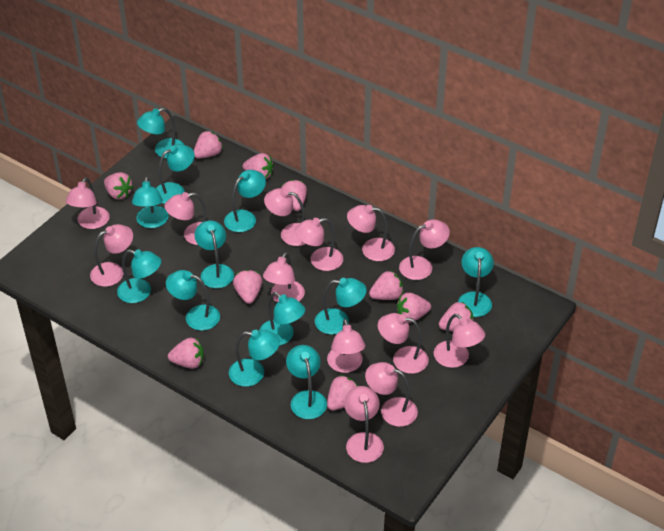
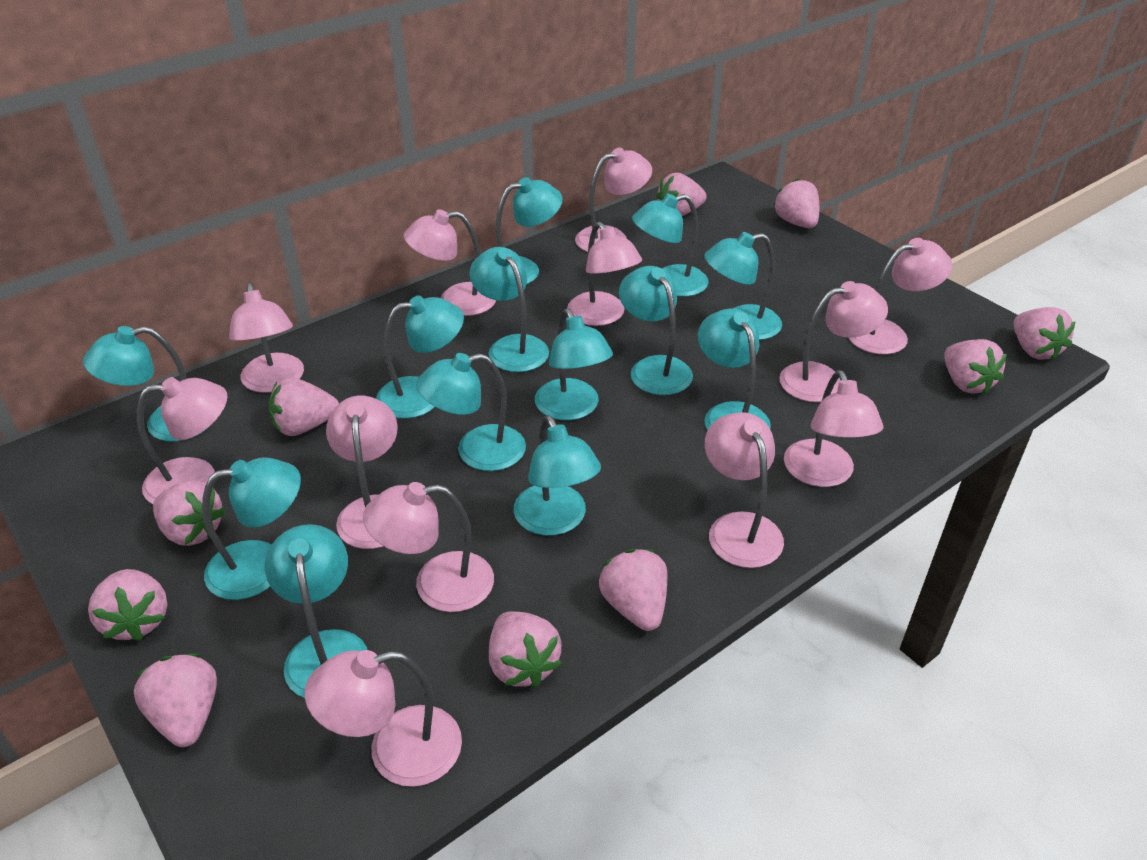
pink lamp: 13 -> 12
turquoise lamp: 12 -> 13

